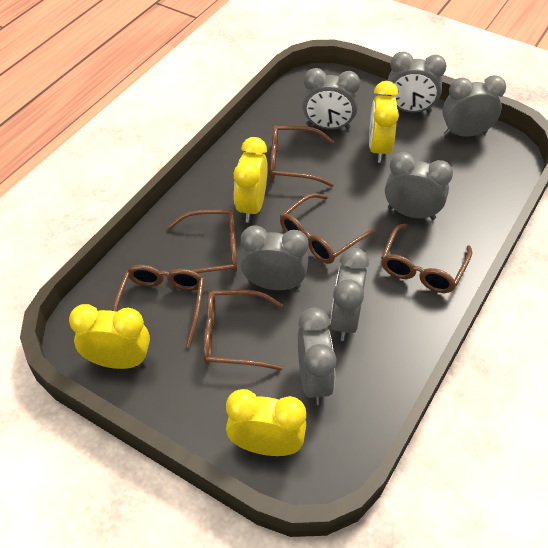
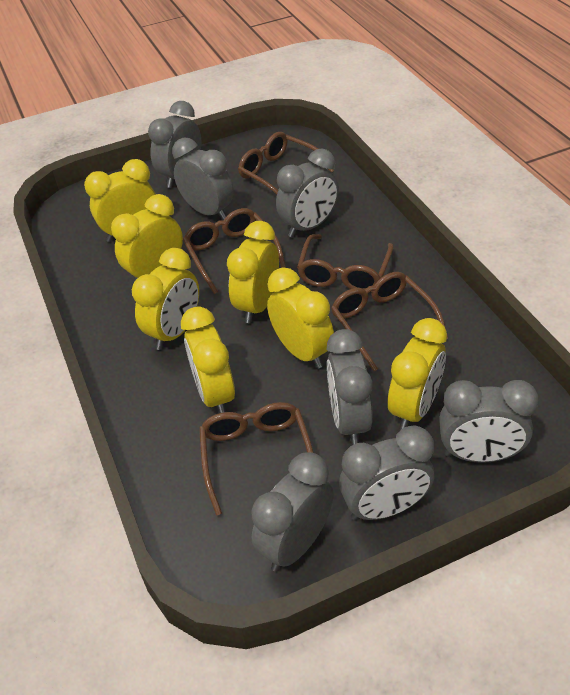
brown glasses: 6 -> 5
yellow clock: 4 -> 7

